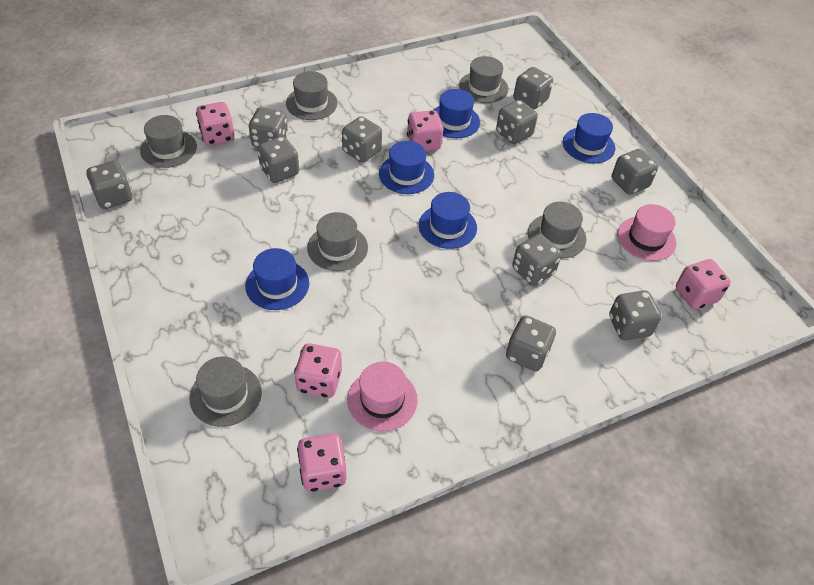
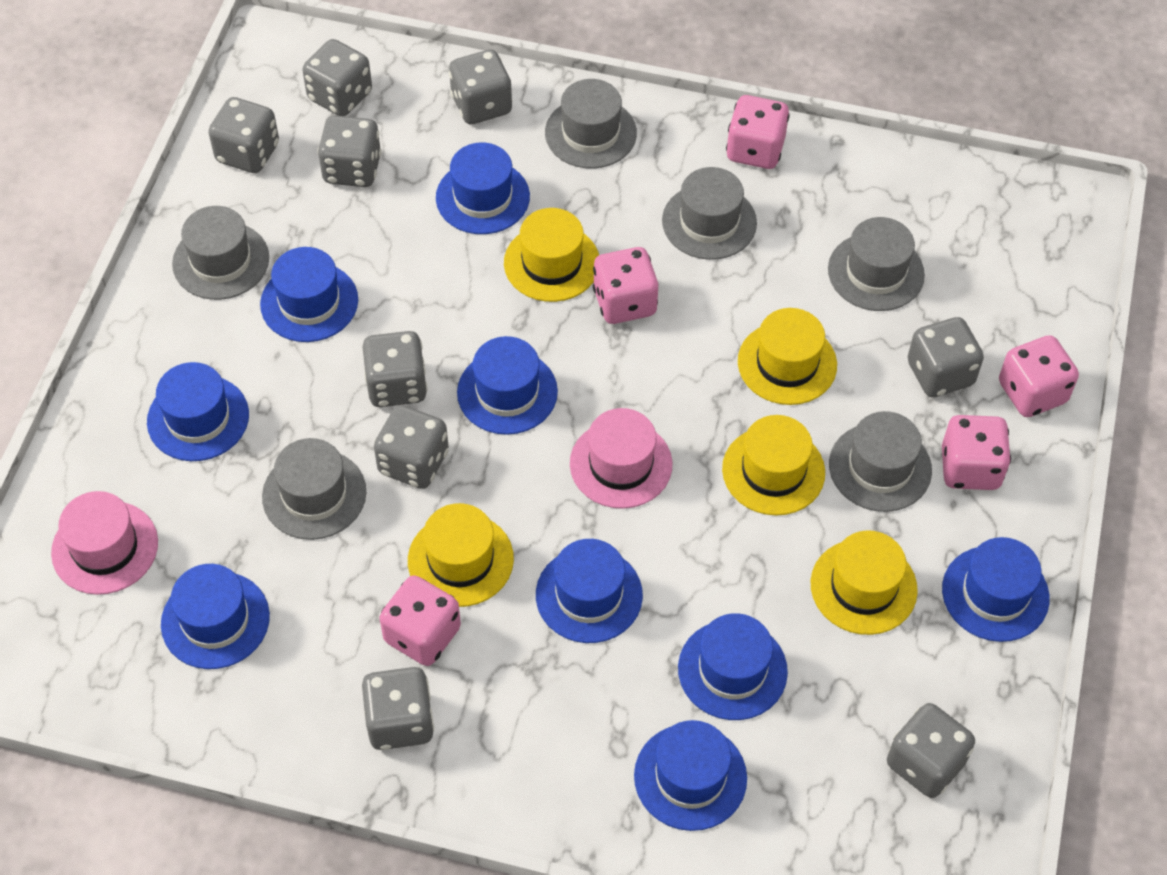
blue hat: 5 -> 9
grey dice: 10 -> 9
yellow hat: 0 -> 5

